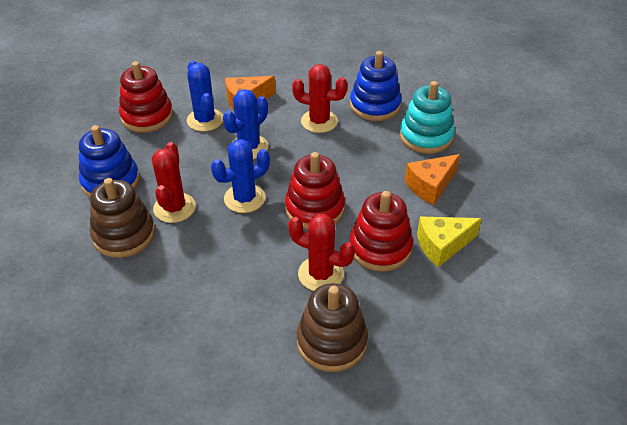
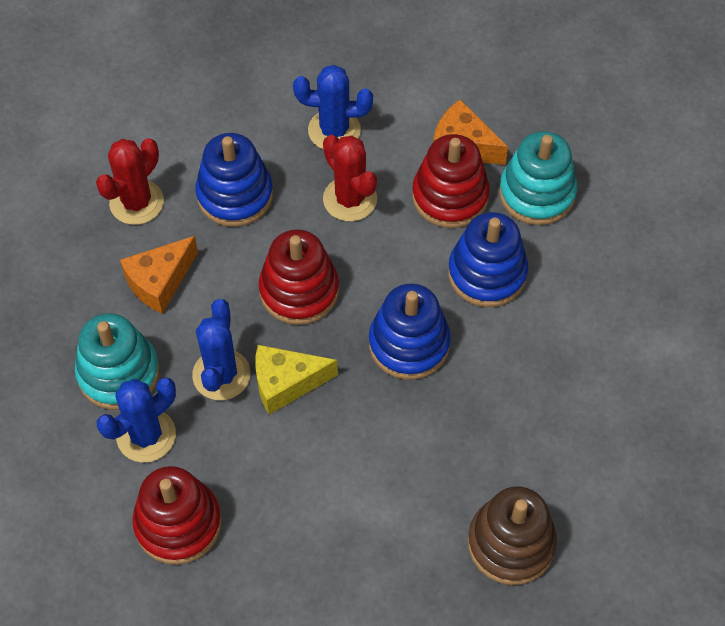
blue stacking toy: 2 -> 3
brown stacking toy: 2 -> 1
red cactus: 3 -> 2
turquoise stacking toy: 1 -> 2

